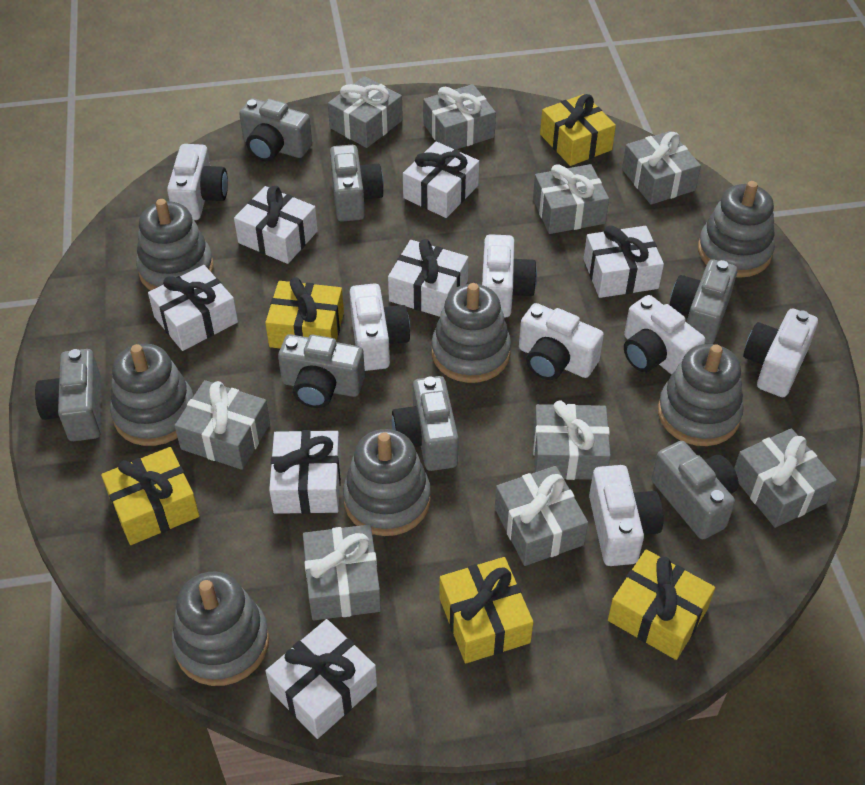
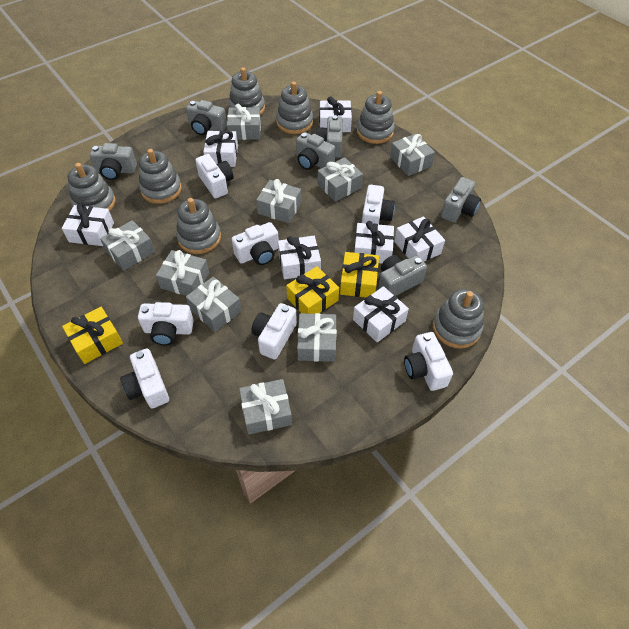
grey camera: 7 -> 6
yellow gift: 5 -> 3

